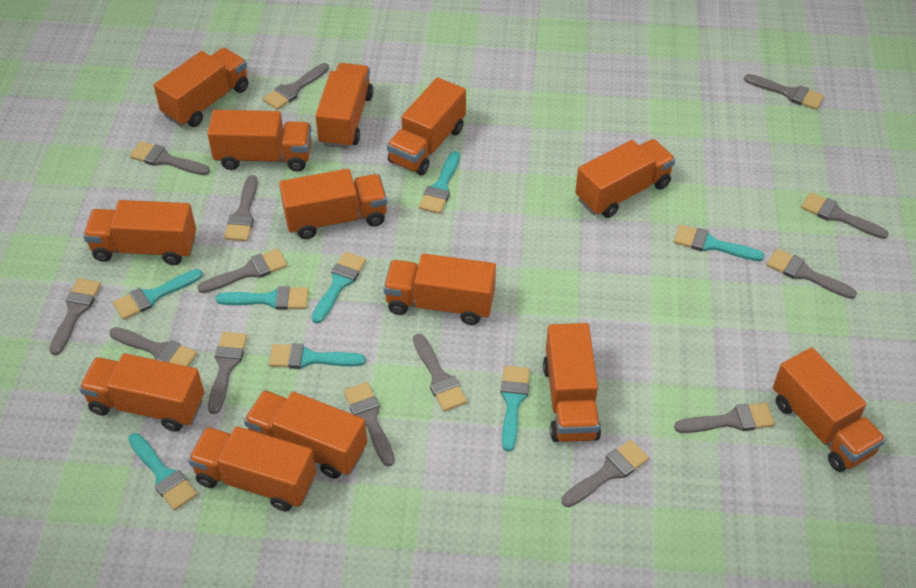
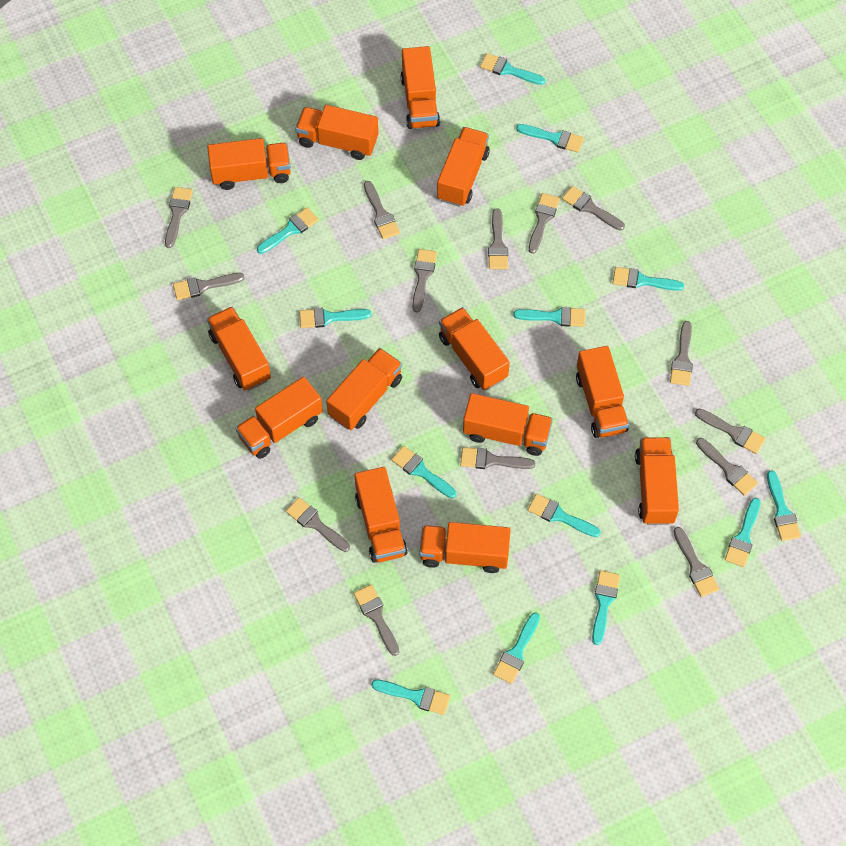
turquoise brush: 8 -> 13

